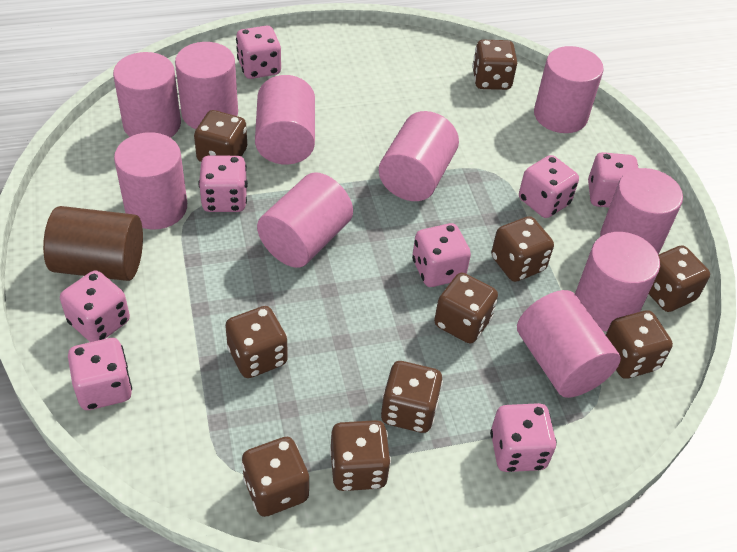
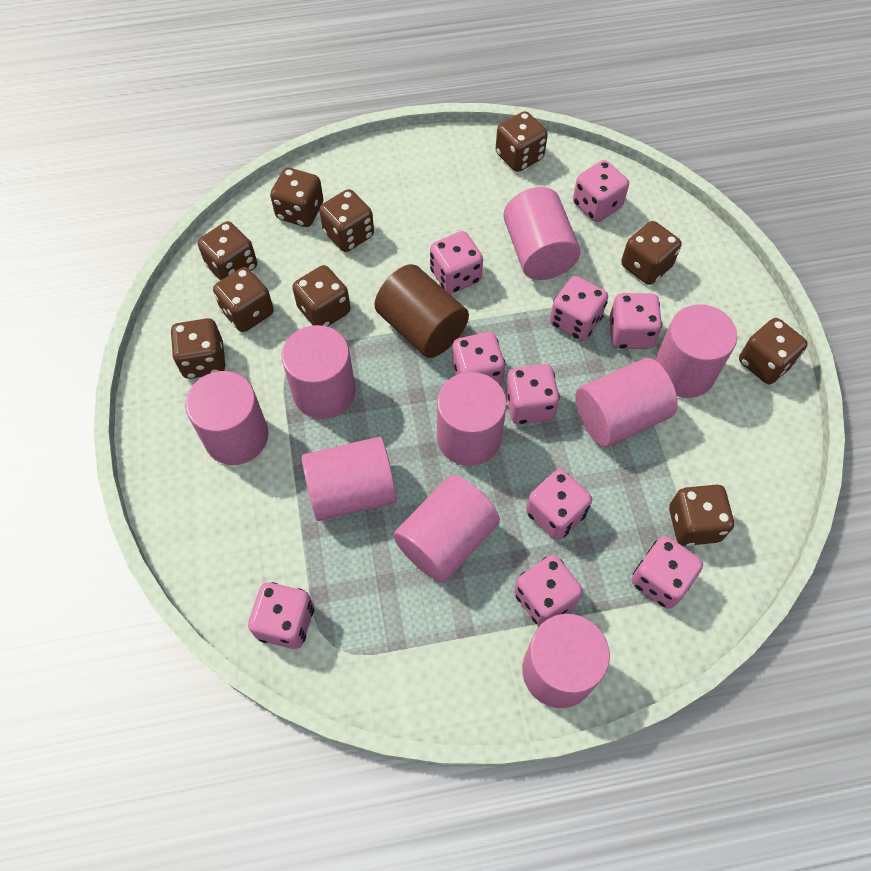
pink cylinder: 10 -> 9
pink dice: 8 -> 10

